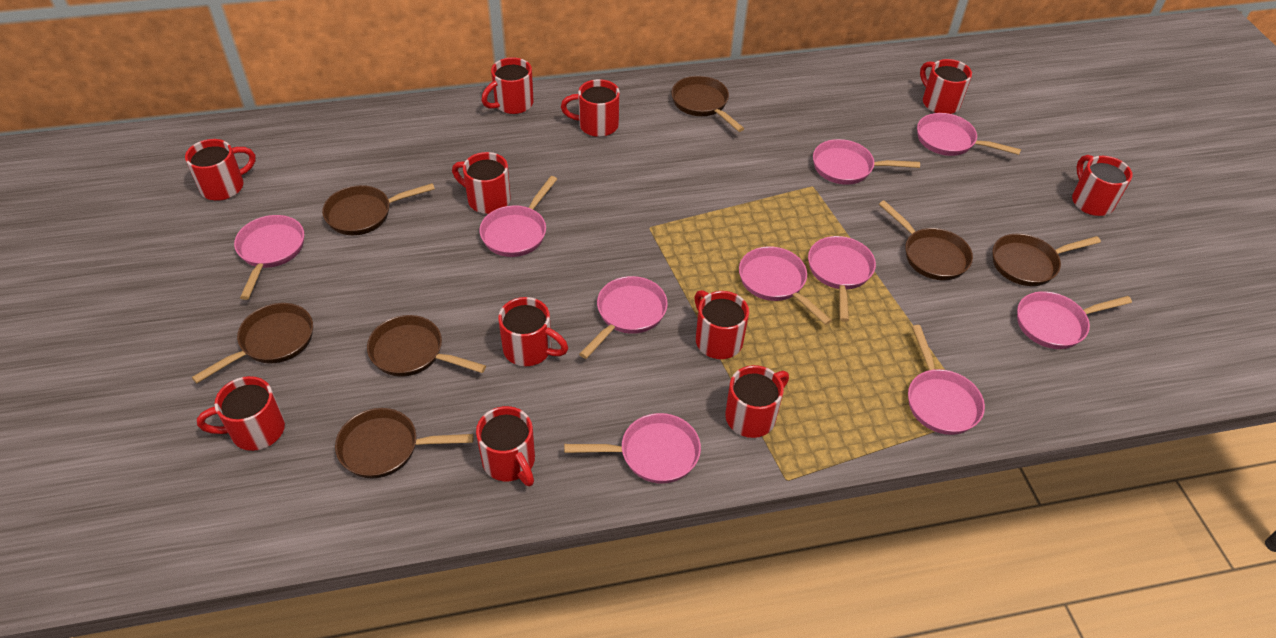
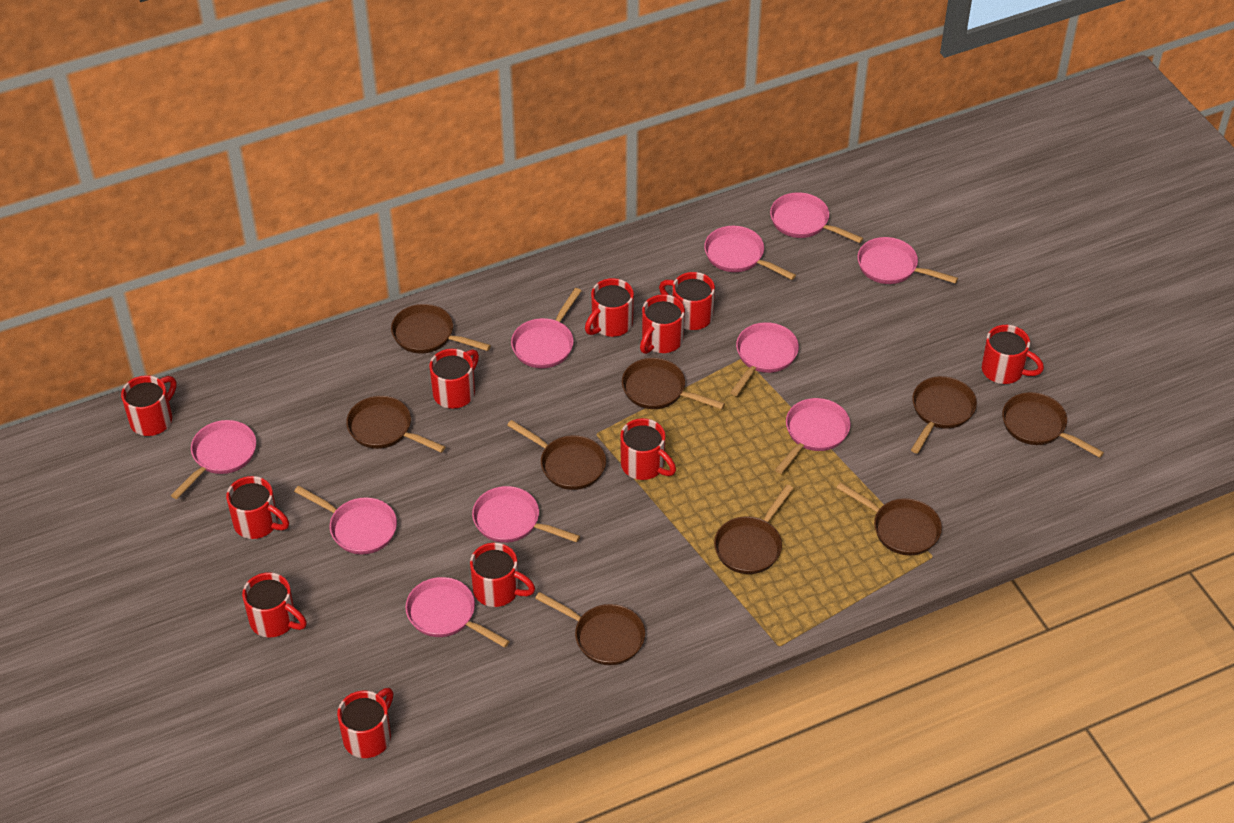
brown pan: 7 -> 9

